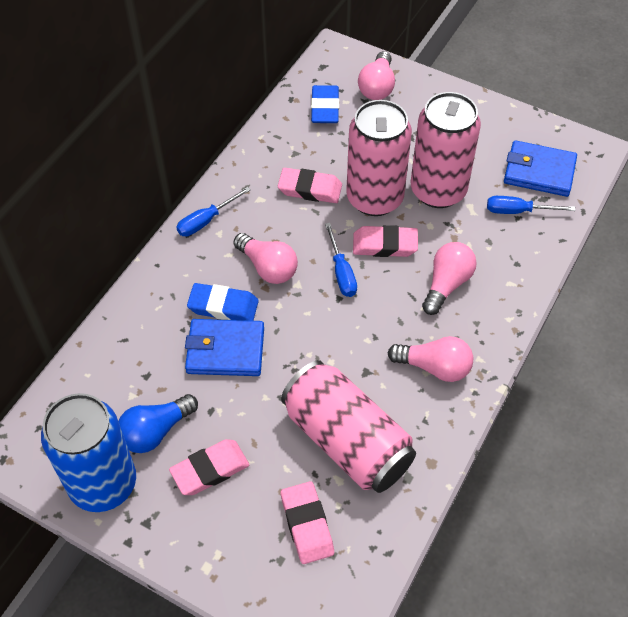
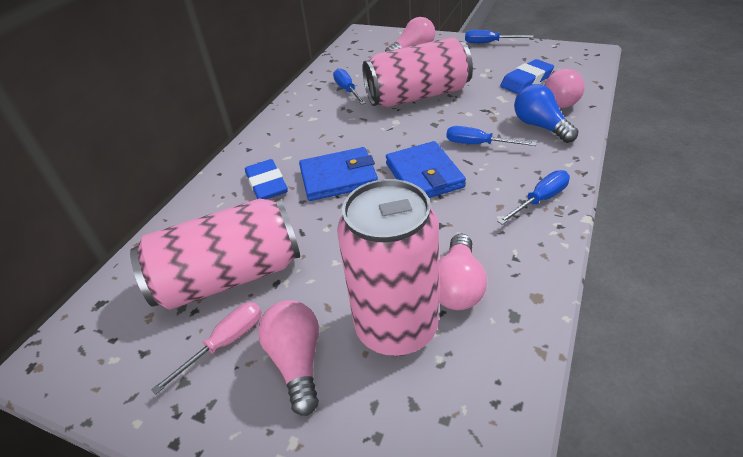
blue can: 1 -> 0
blue screwdriver: 3 -> 4
pink eraser: 4 -> 0
pink screwdriver: 0 -> 1

